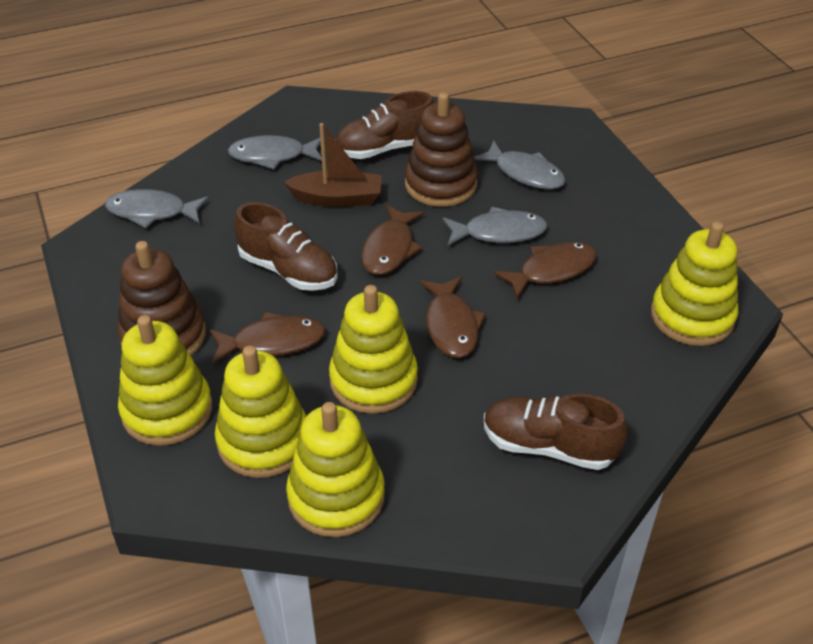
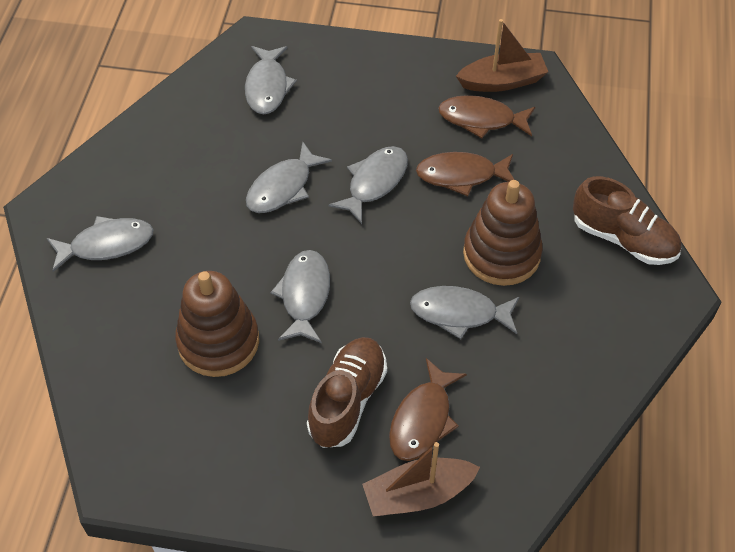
brown boat: 1 -> 2
brown fish: 4 -> 3
brown shoe: 3 -> 2
grey fish: 4 -> 6
yellow stacking toy: 5 -> 0

